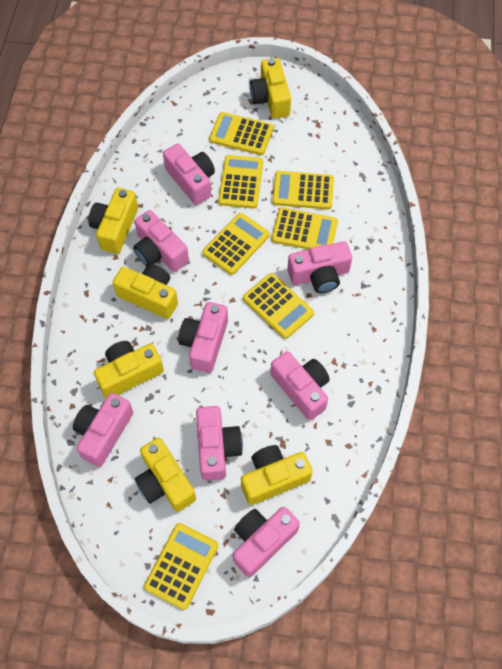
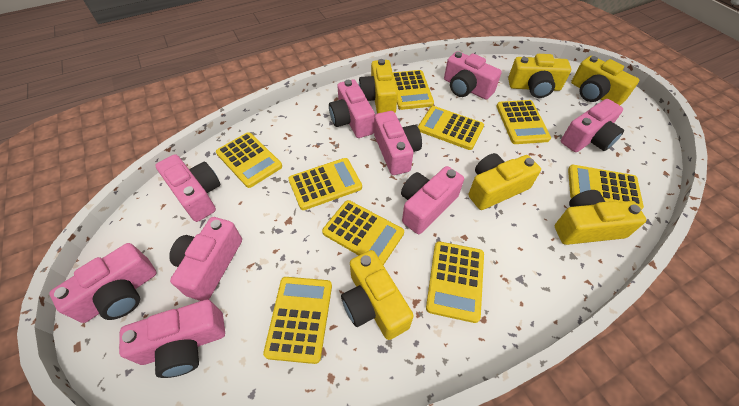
pink camera: 8 -> 9
yellow calculator: 7 -> 9

